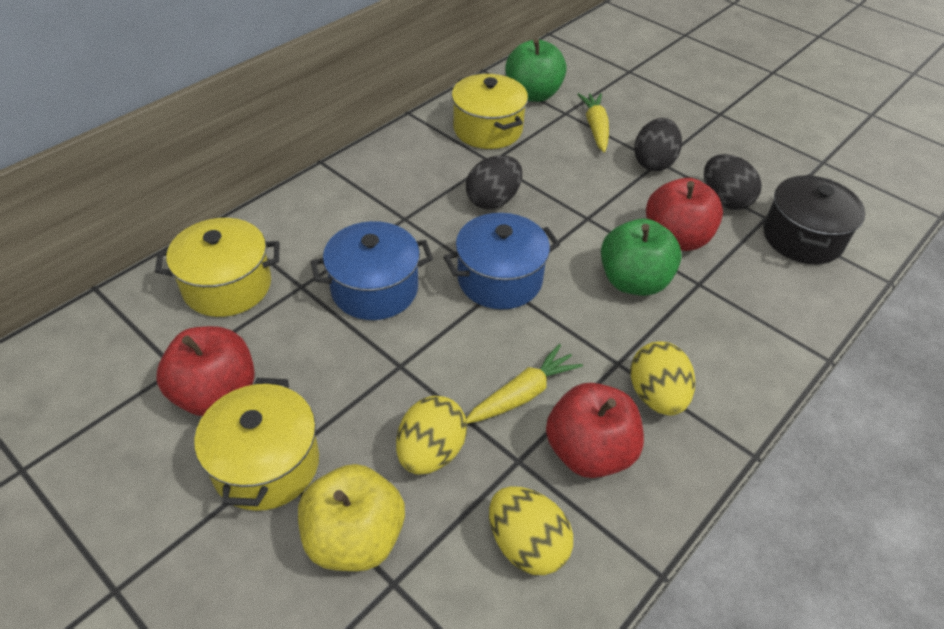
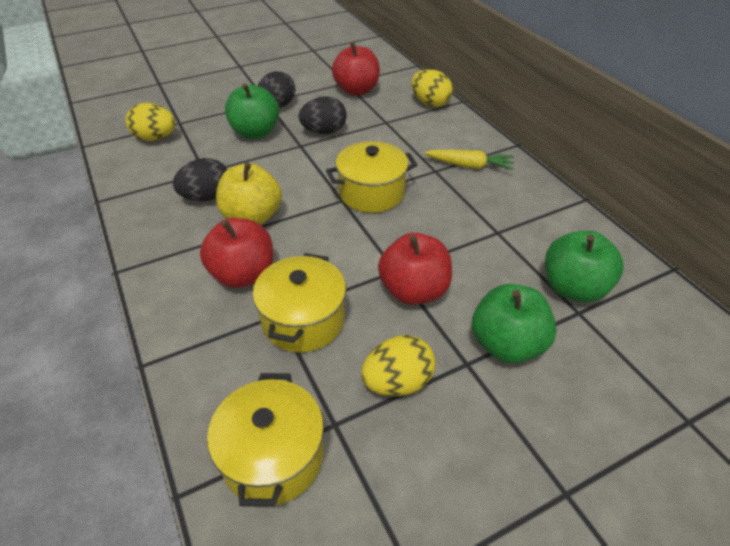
black pot: 1 -> 0
blue pot: 2 -> 0
green apple: 2 -> 3
yellow carrot: 2 -> 1

